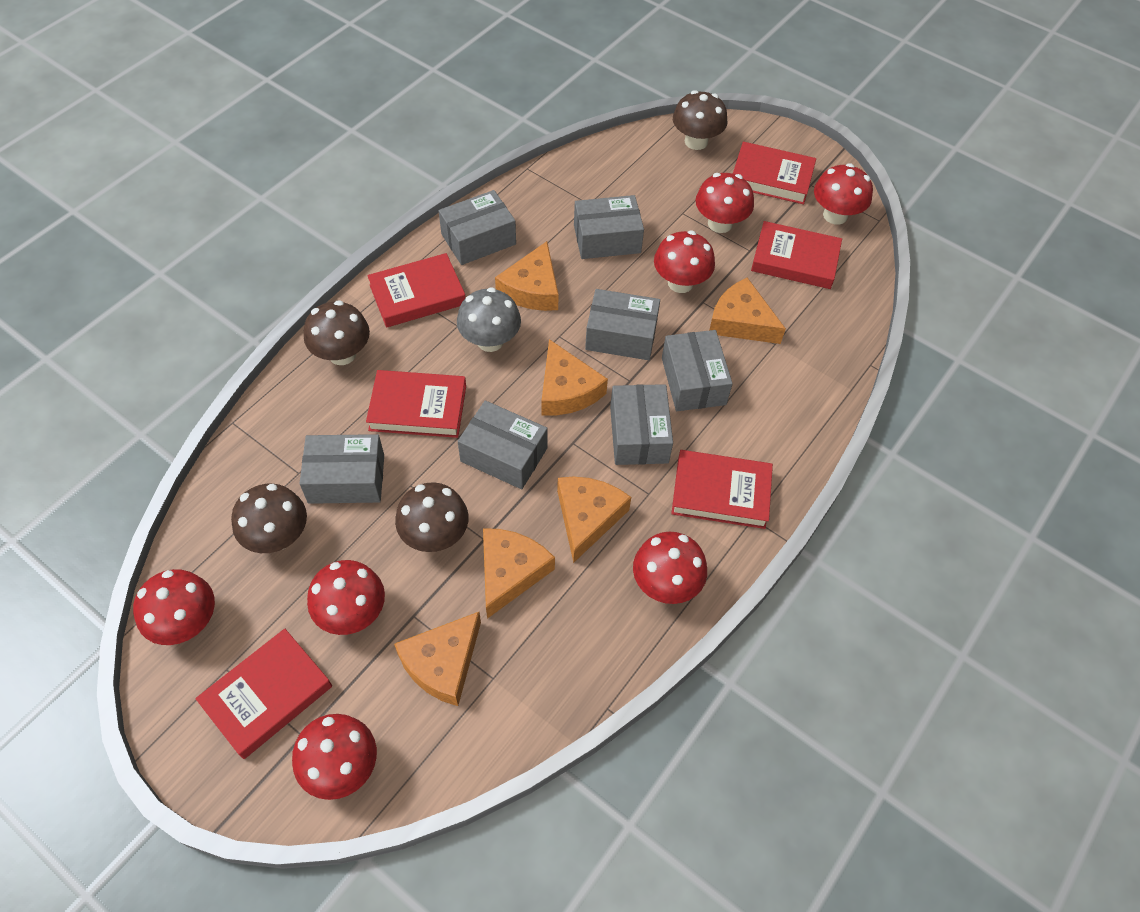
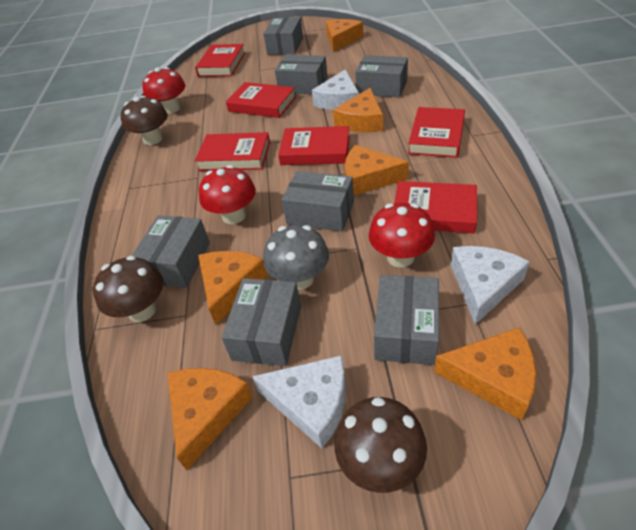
brown mushroom: 4 -> 3
red mushroom: 7 -> 3
white cheese: 0 -> 3

